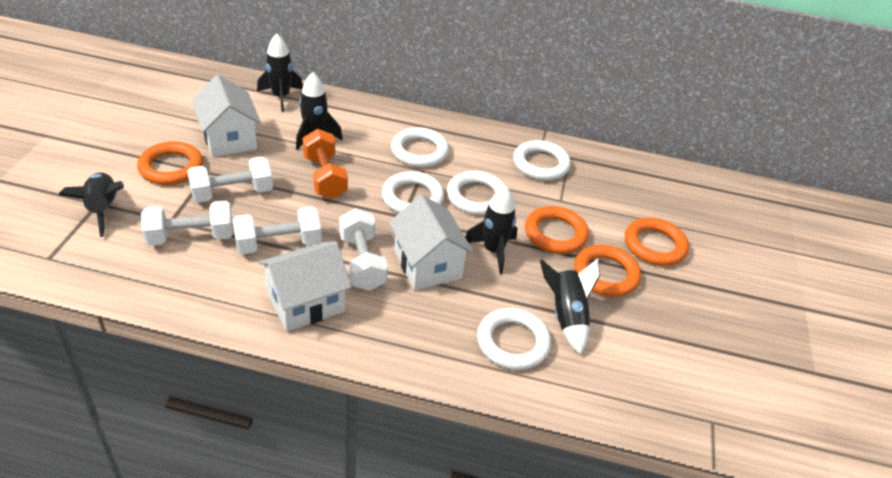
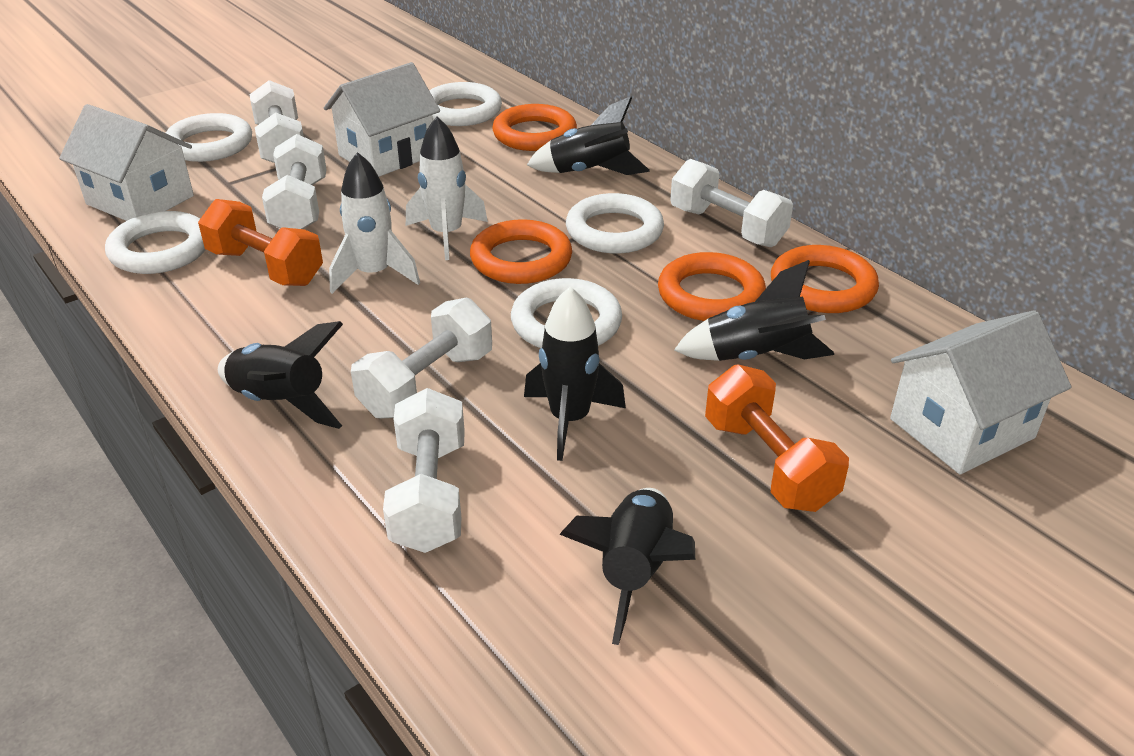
orange dumbbell: 1 -> 2
white dumbbell: 4 -> 5
white rocket: 0 -> 2

